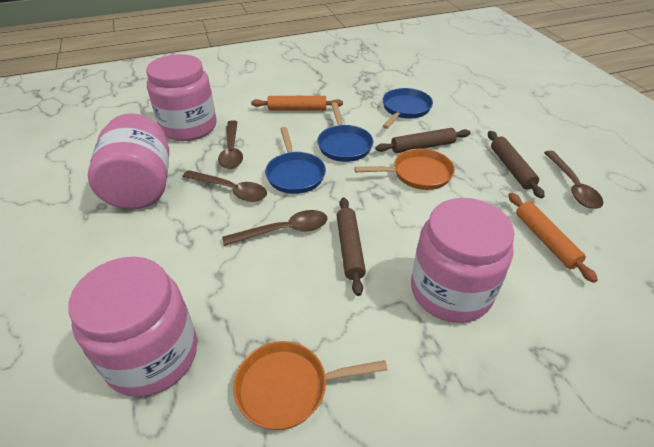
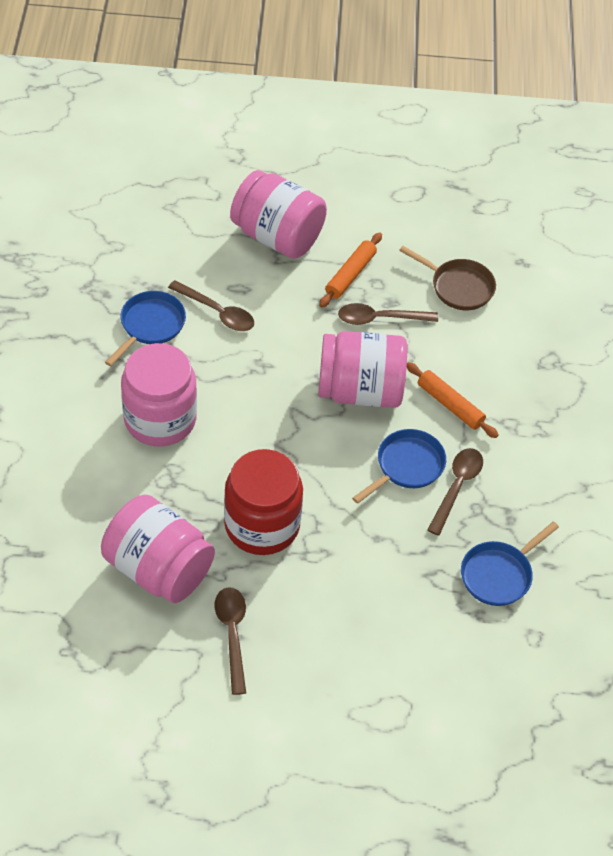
brown pan: 0 -> 1
brown rolling pin: 3 -> 0
orange pan: 2 -> 0
red jar: 0 -> 1

